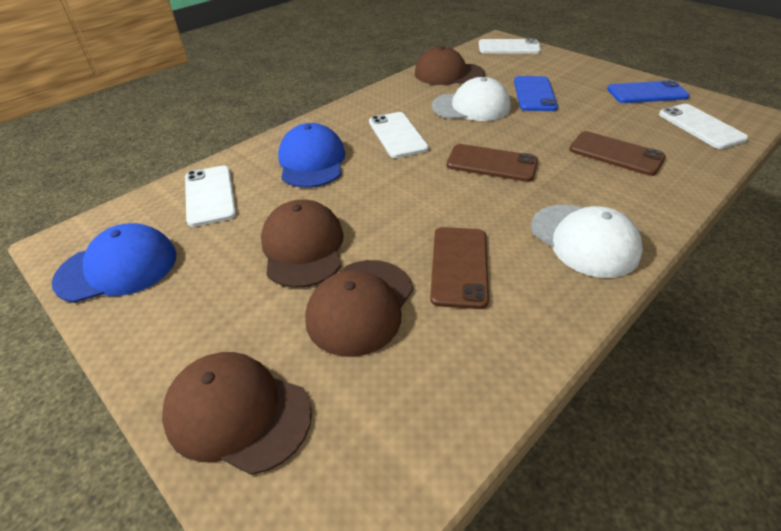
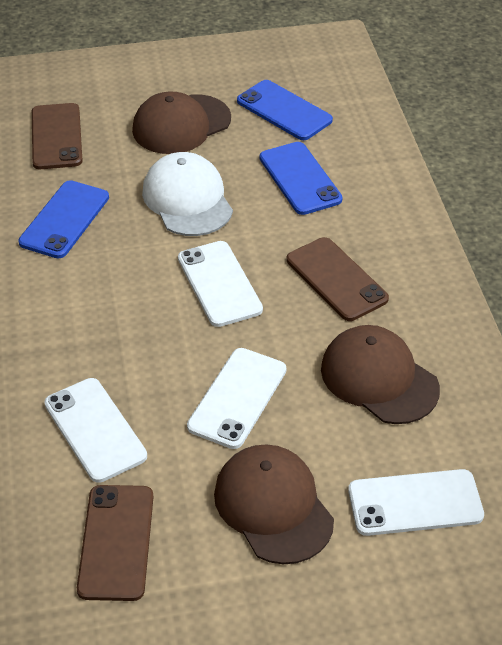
blue cap: 2 -> 0
blue phone: 2 -> 3
brown cap: 4 -> 3
white cap: 2 -> 1

